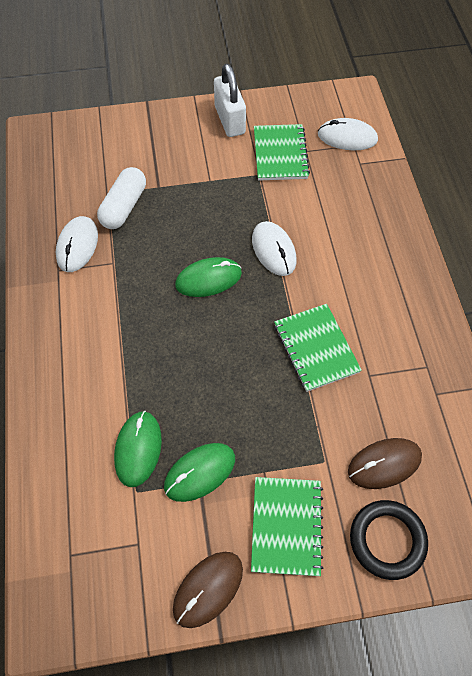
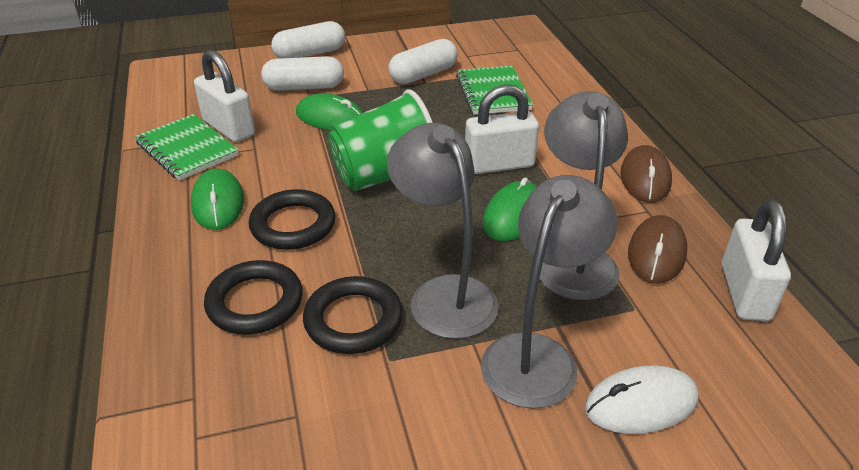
black ring: 1 -> 3
green cup: 0 -> 1
green notebook: 3 -> 2
grey lamp: 0 -> 3
white capsule: 1 -> 3
white mouse: 3 -> 1
white padlock: 1 -> 3

